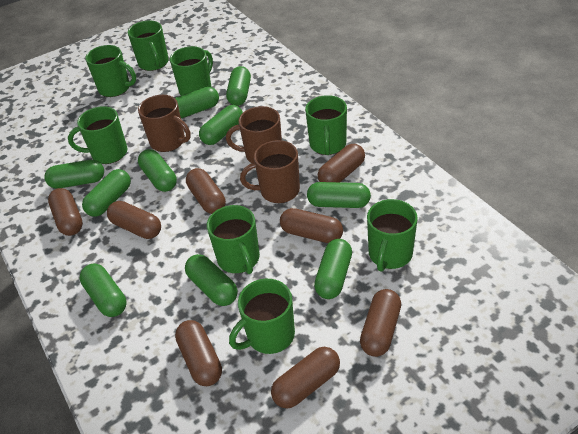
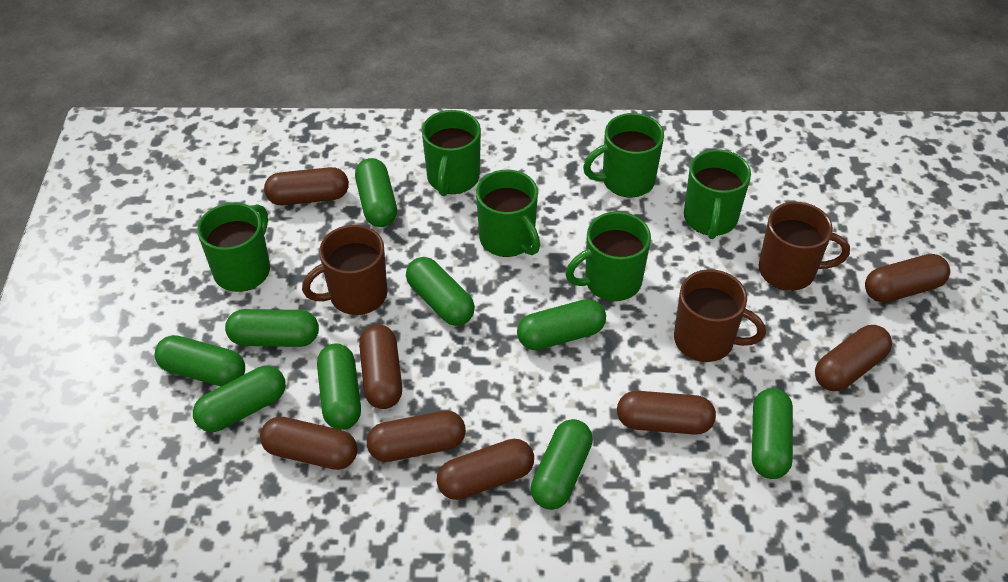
green capsule: 10 -> 9
green mug: 8 -> 6

